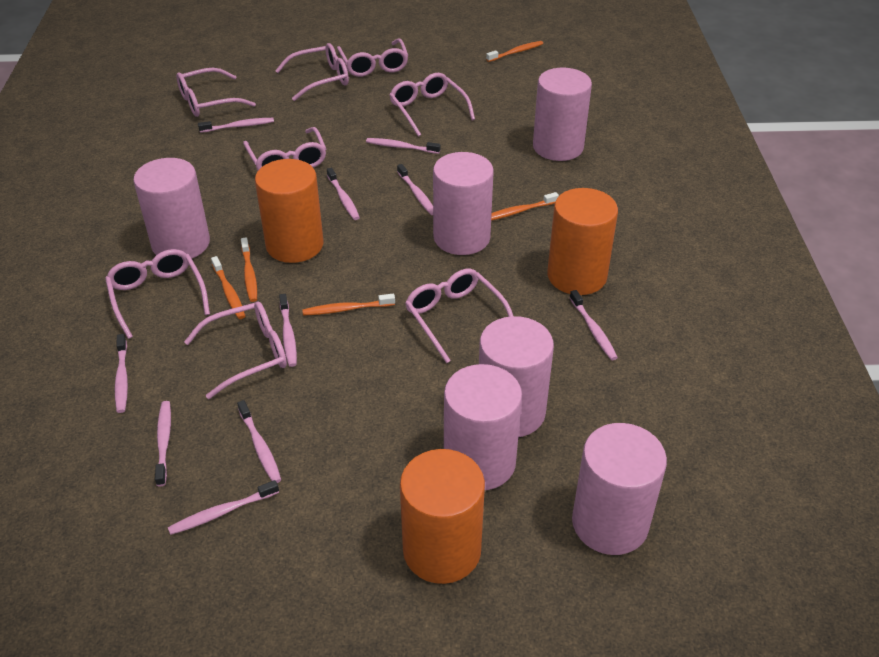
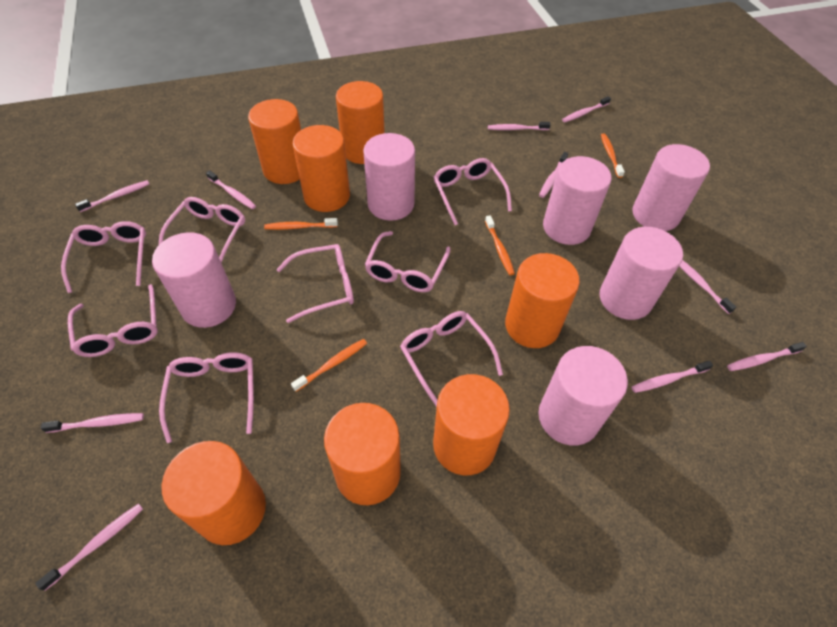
orange cylinder: 3 -> 7
orange toothbrush: 5 -> 4

